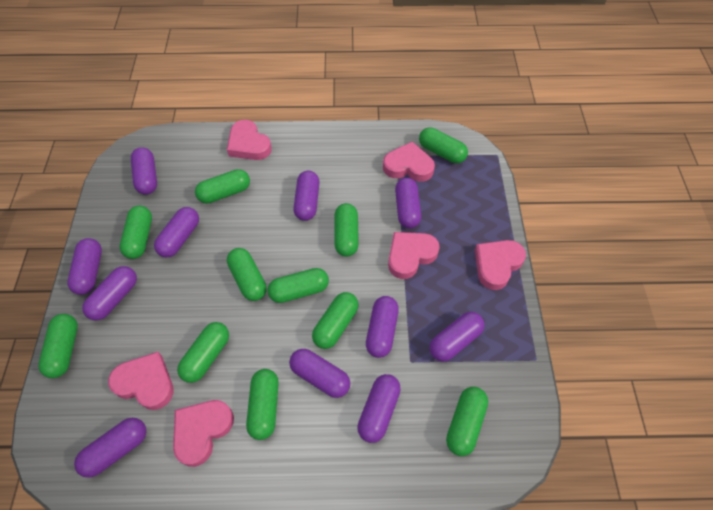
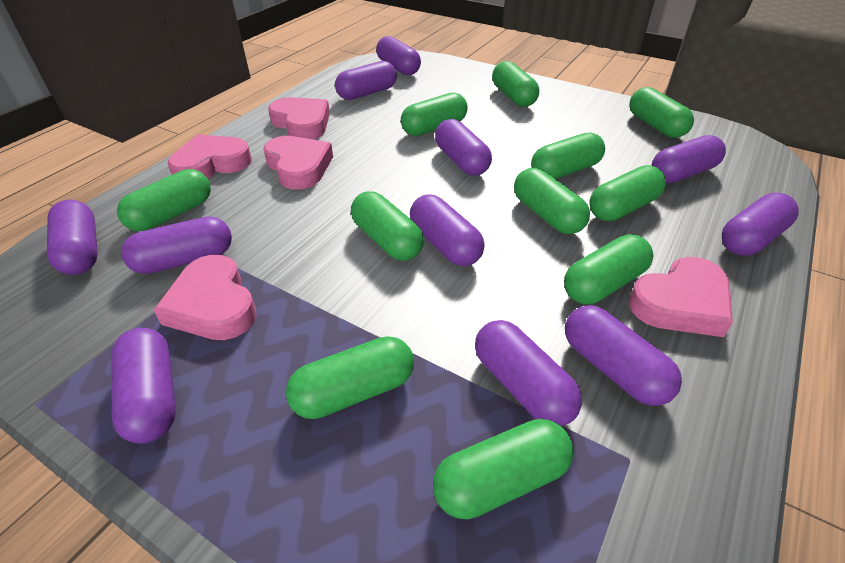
pink heart: 6 -> 5

